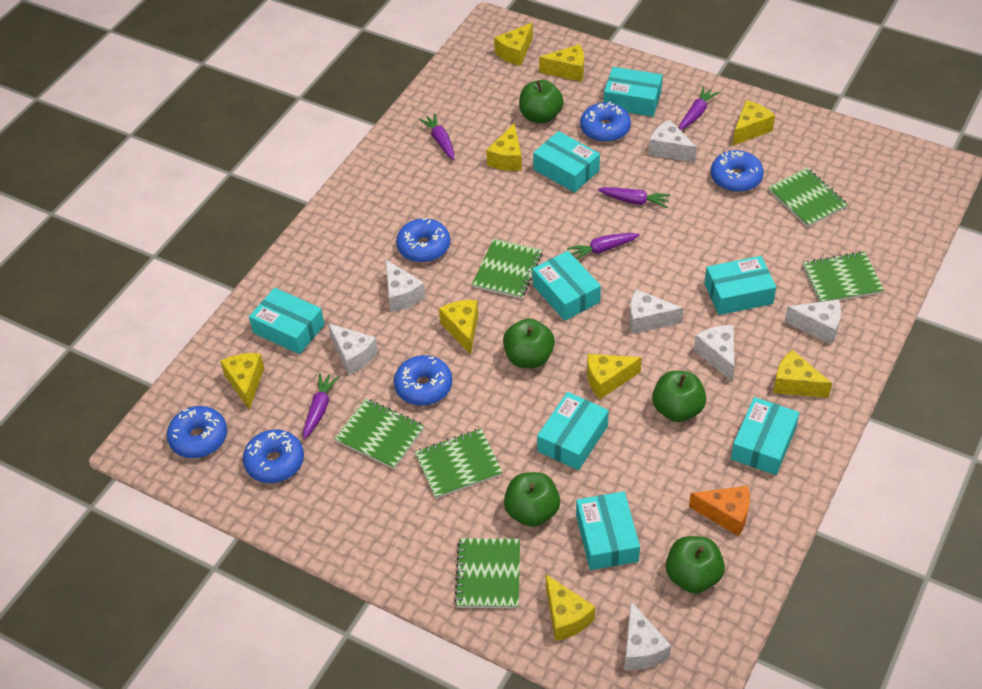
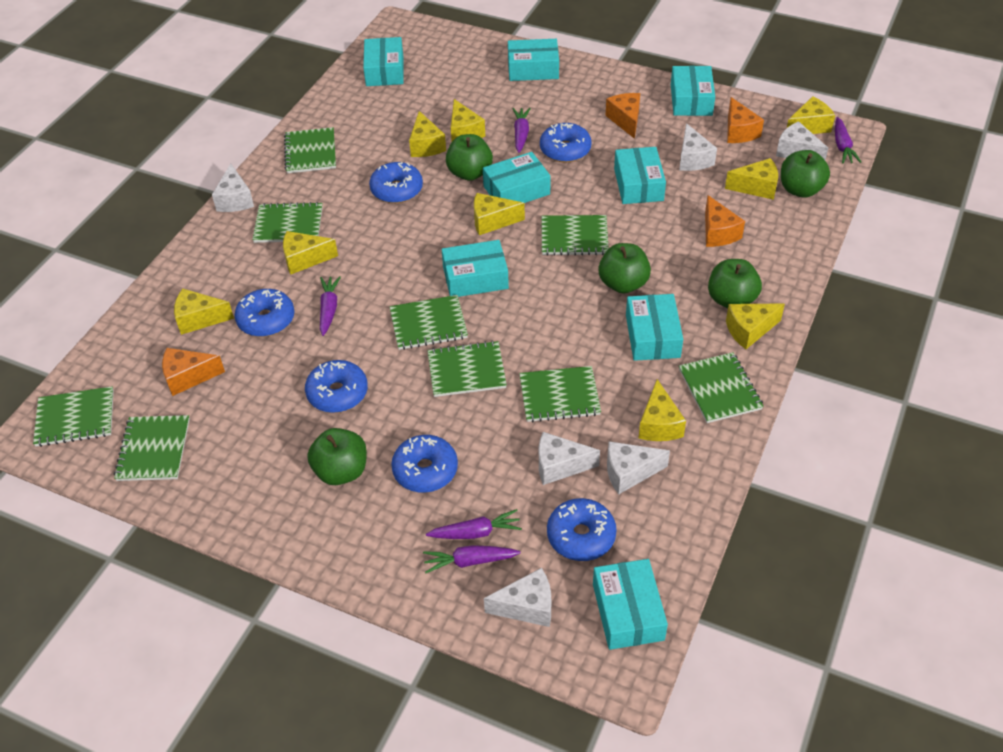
green notebook: 6 -> 9
orange cheese: 1 -> 4
white cheese: 7 -> 6

